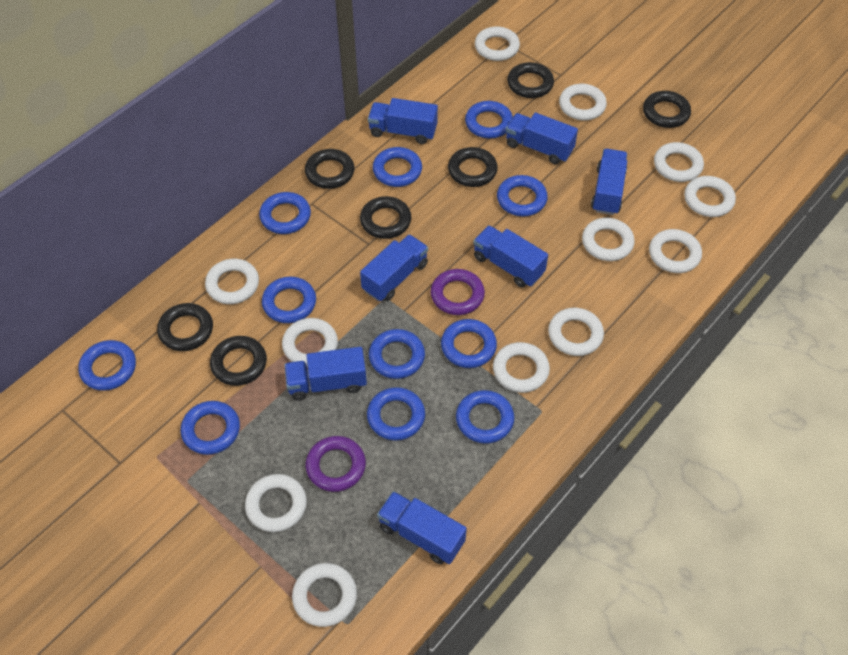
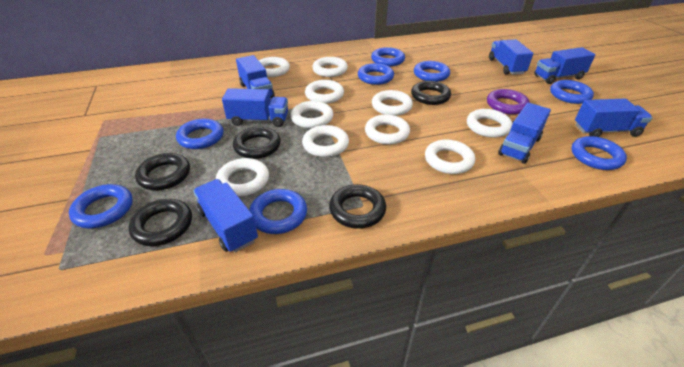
black ring: 7 -> 5
blue ring: 11 -> 8
purple ring: 2 -> 1
white ring: 12 -> 10

